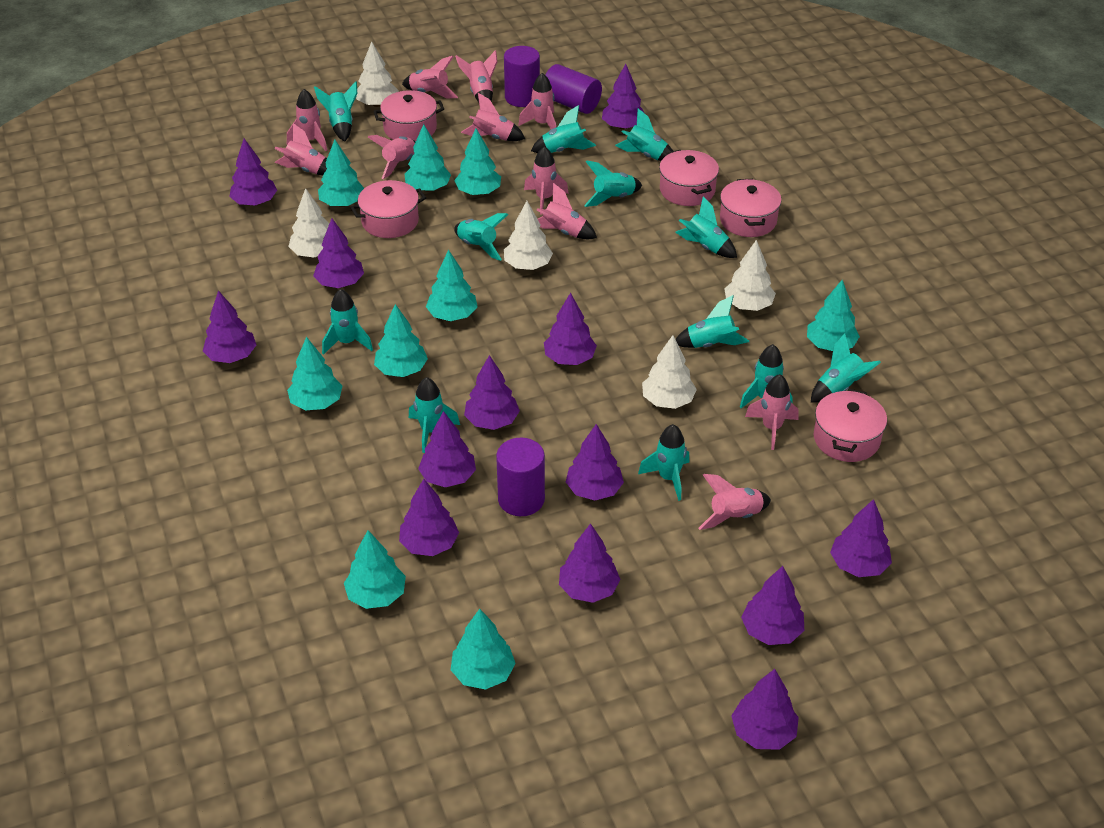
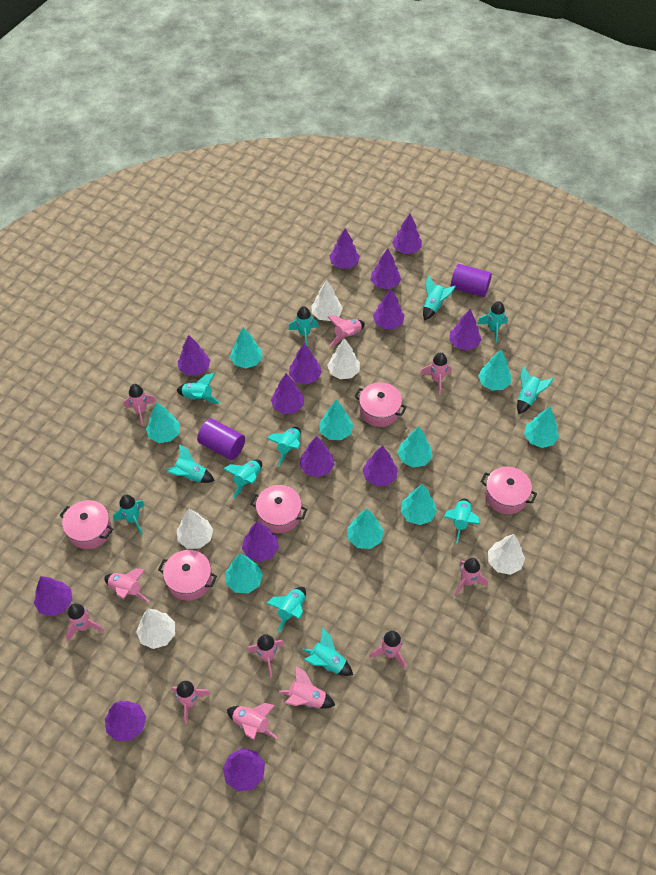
purple cylinder: 3 -> 2
purple tree: 13 -> 14

